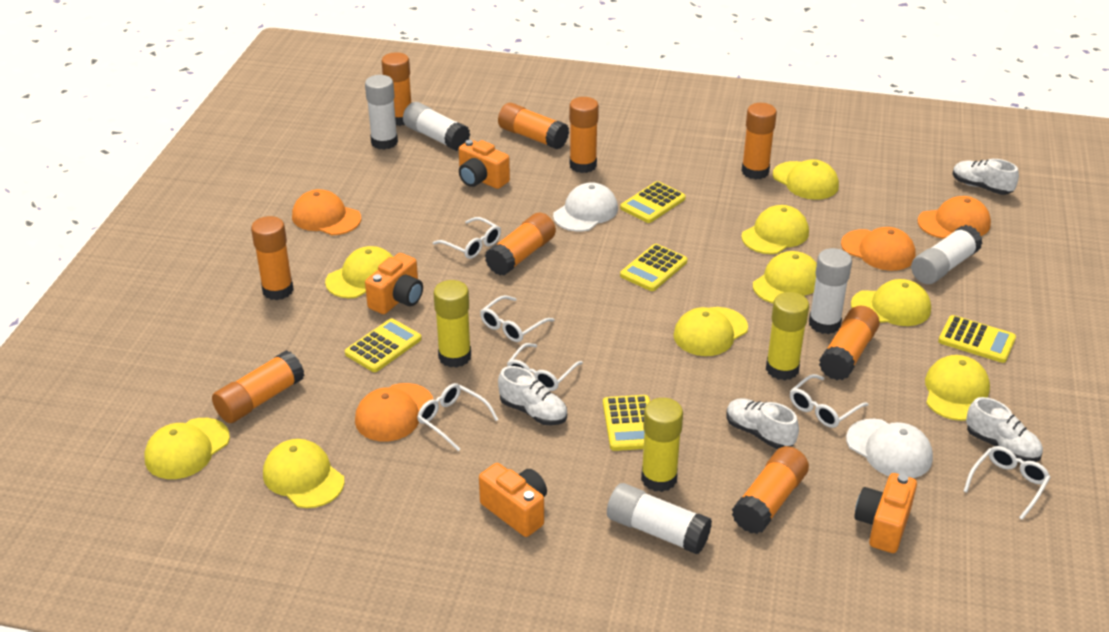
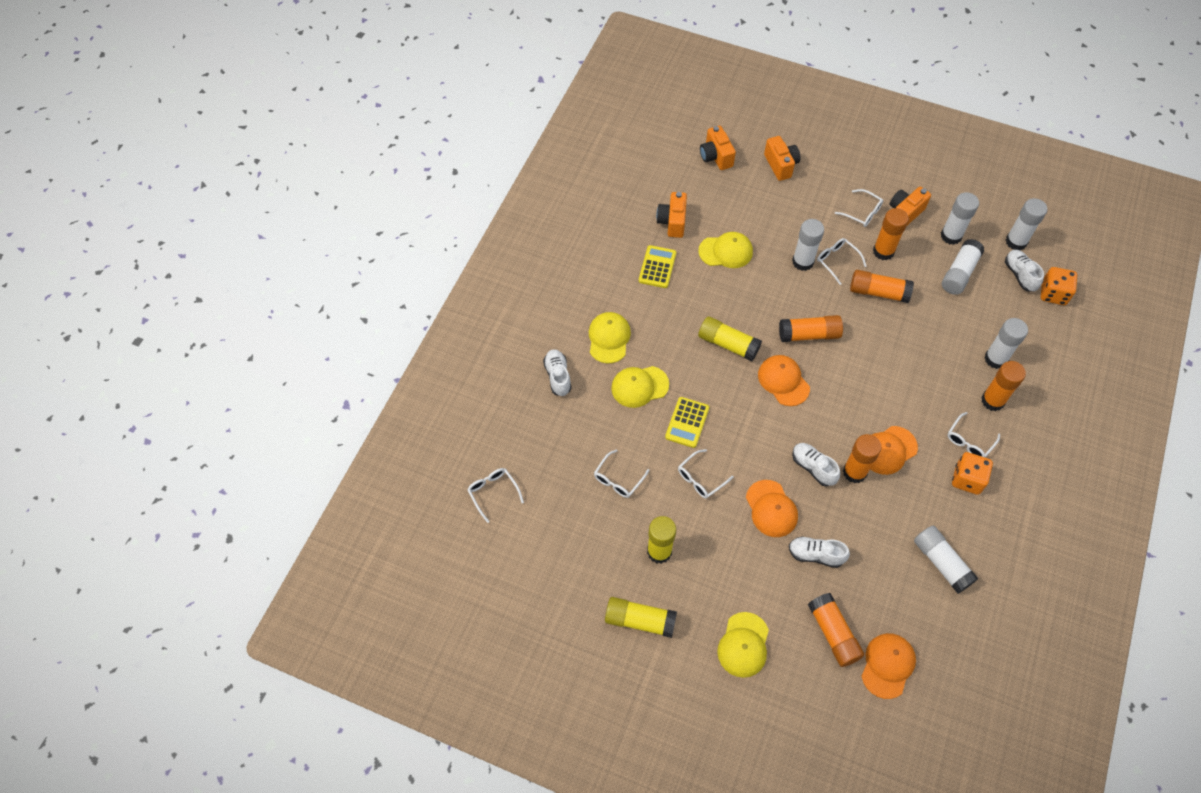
orange dice: 0 -> 2
orange glue stick: 9 -> 6
white cap: 2 -> 0
white glue stick: 5 -> 6
yellow calculator: 5 -> 2
yellow cap: 9 -> 4

